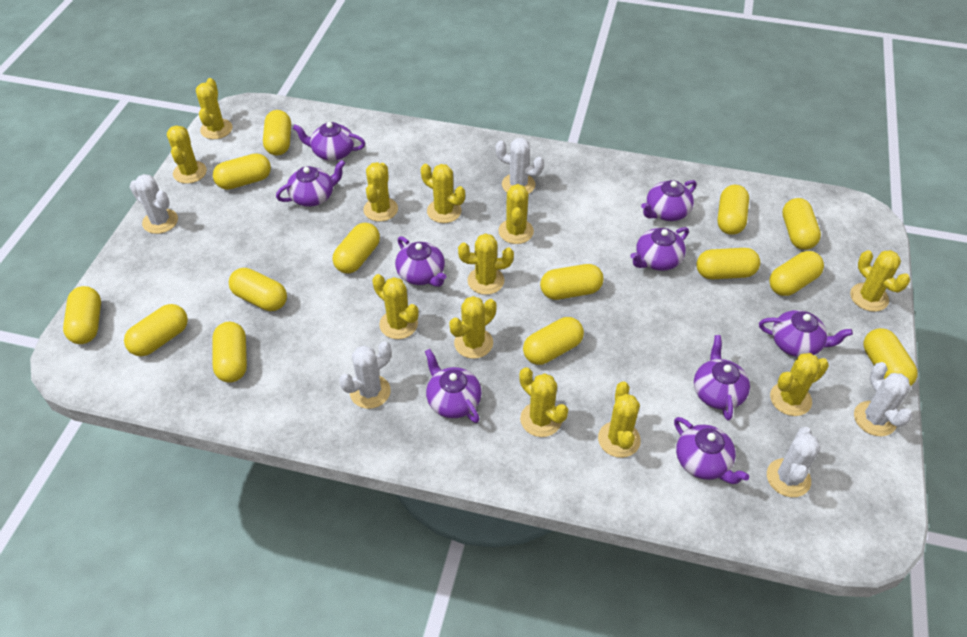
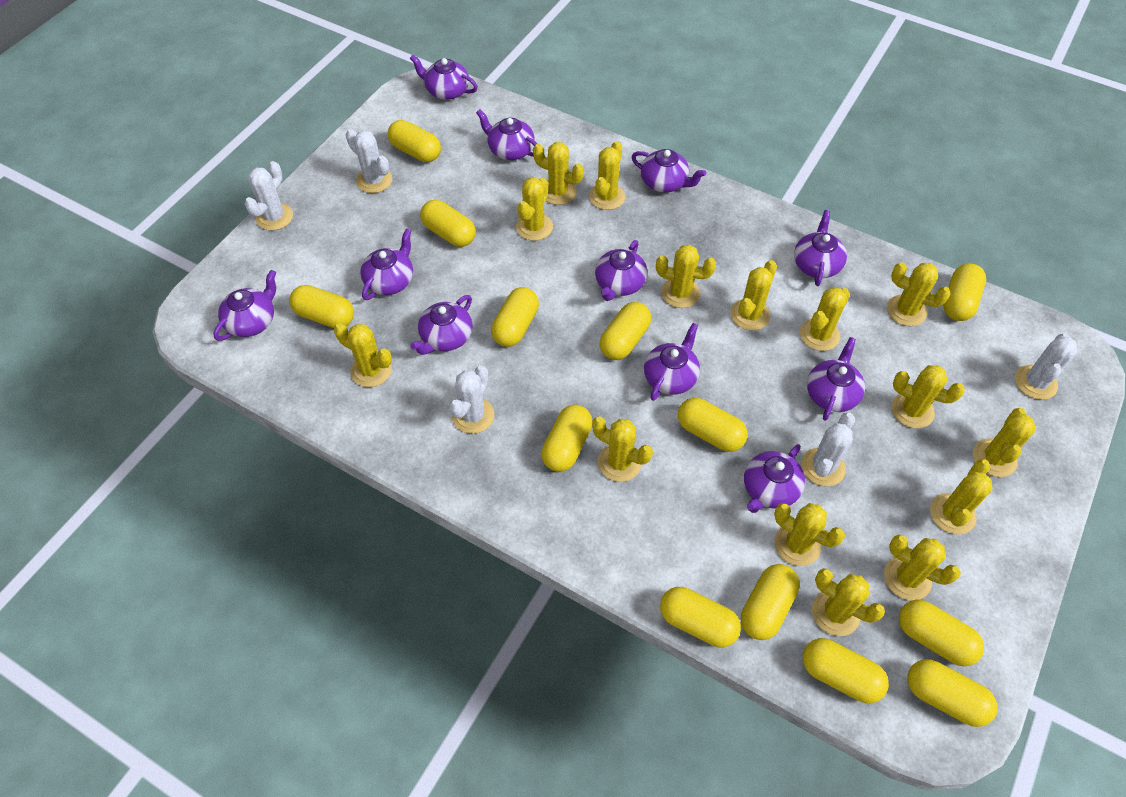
purple teapot: 9 -> 11
yellow cactus: 12 -> 15
yellow capsule: 14 -> 13

